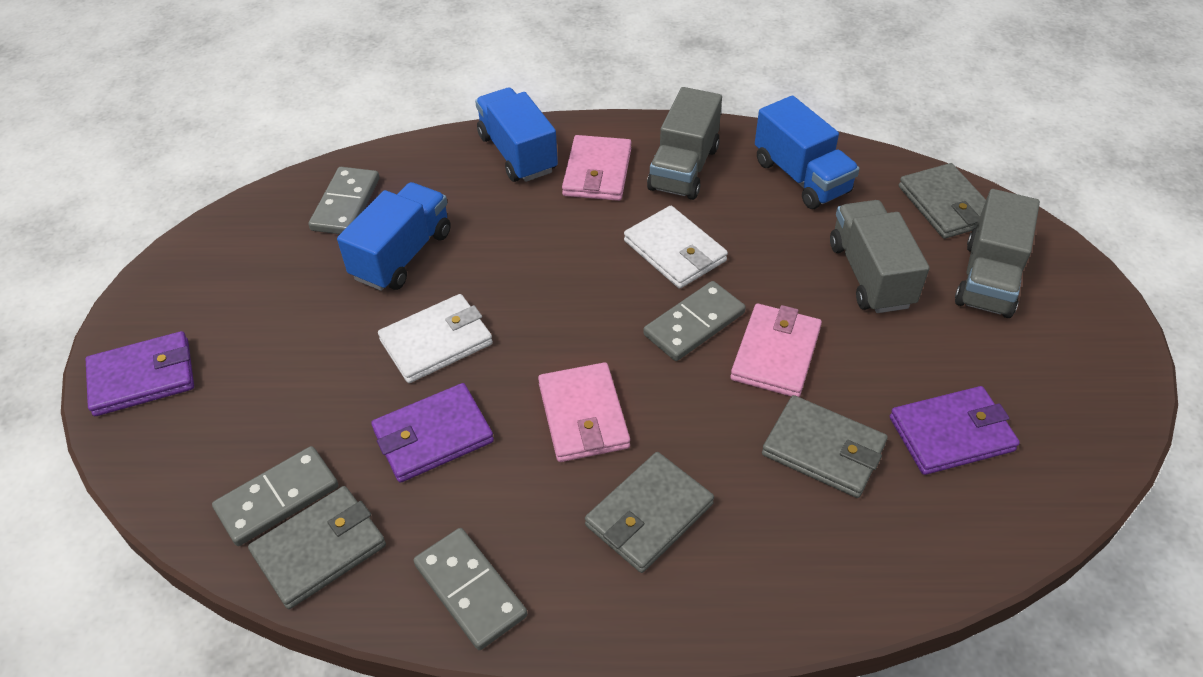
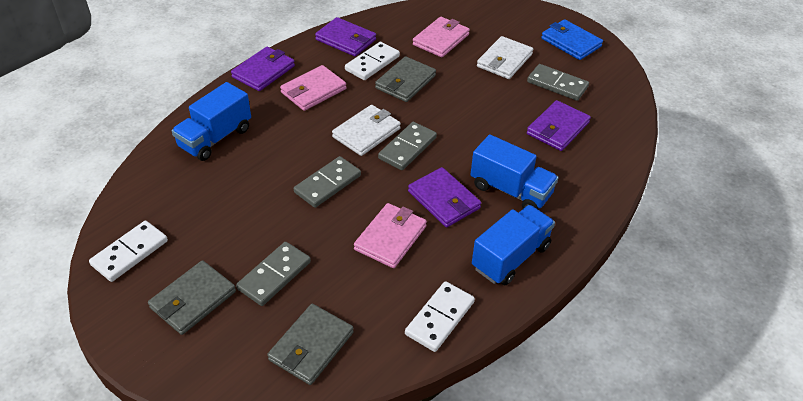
blue wallet: 0 -> 1
grey truck: 3 -> 0
grey wallet: 4 -> 3
purple wallet: 3 -> 4
white domino: 0 -> 3

